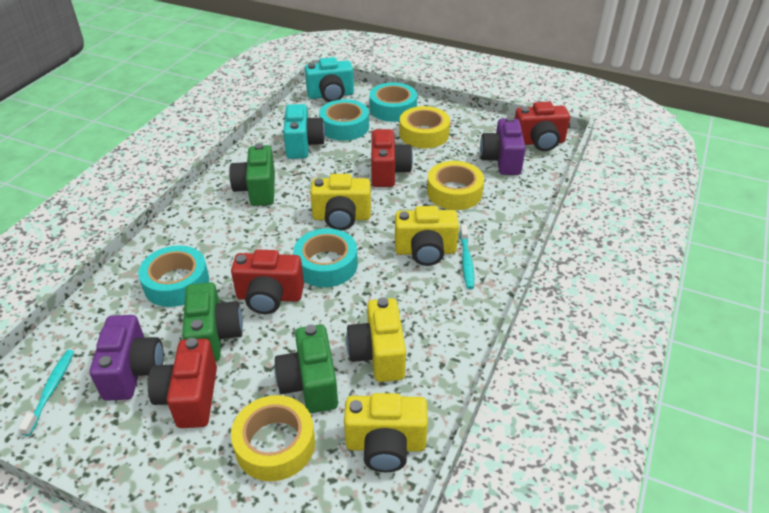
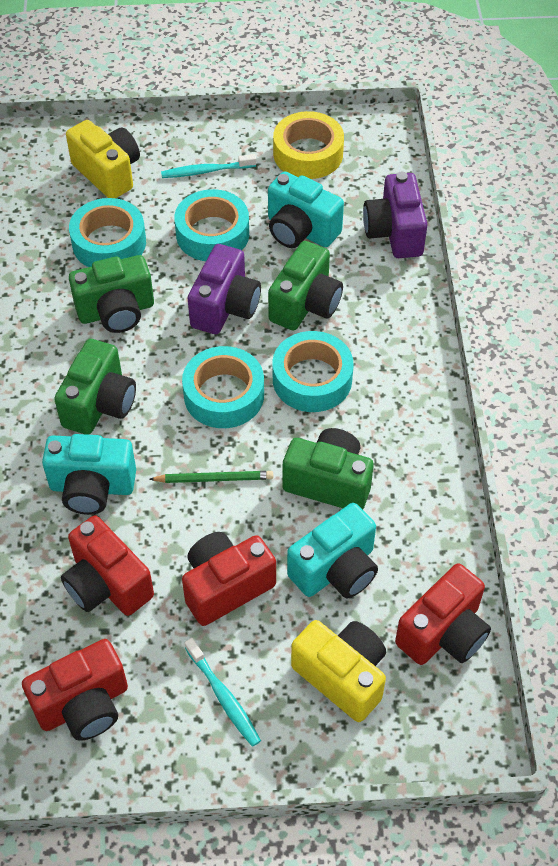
green camera: 3 -> 4
green pencil: 0 -> 1
turquoise camera: 2 -> 3
yellow camera: 4 -> 2
yellow tape: 3 -> 1

